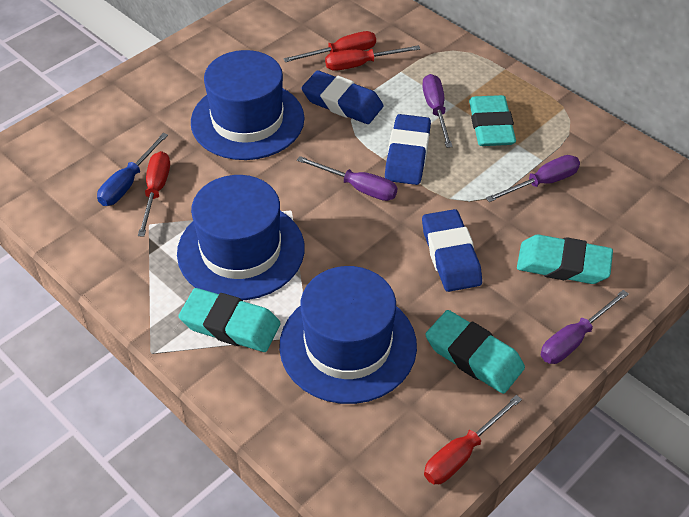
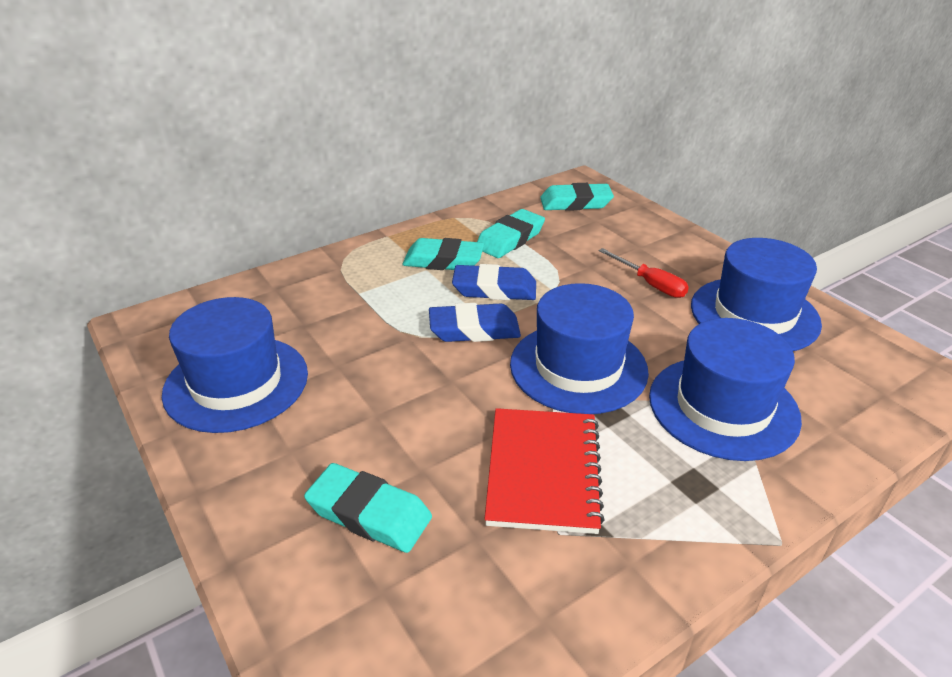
blue eraser: 3 -> 2
blue hat: 3 -> 4
blue screwdriver: 1 -> 0
purple screwdriver: 4 -> 0
red notebook: 0 -> 1
red screwdriver: 4 -> 1

